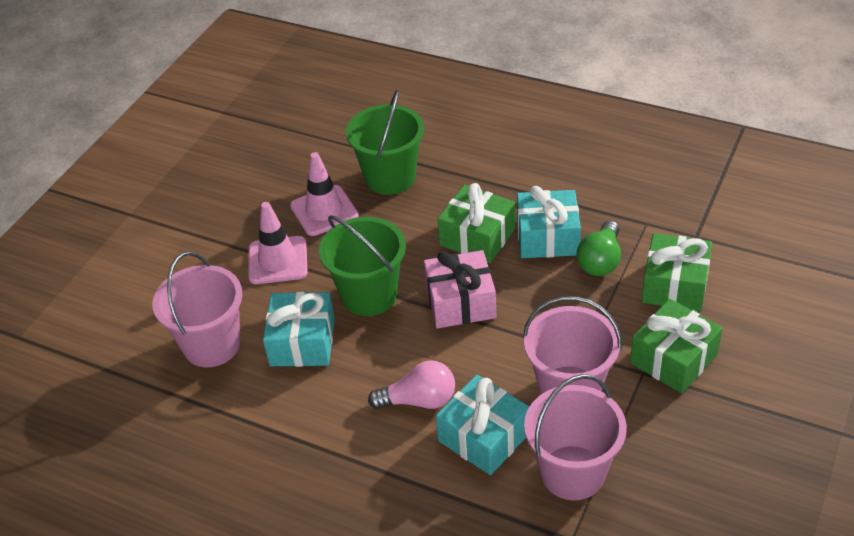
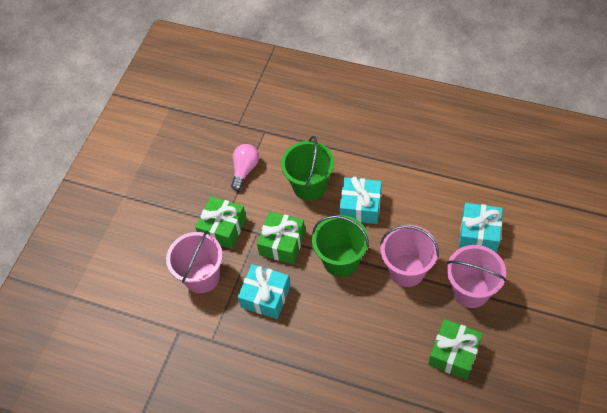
green light bulb: 1 -> 0
pink gift: 1 -> 0
pink traffic cone: 2 -> 0

